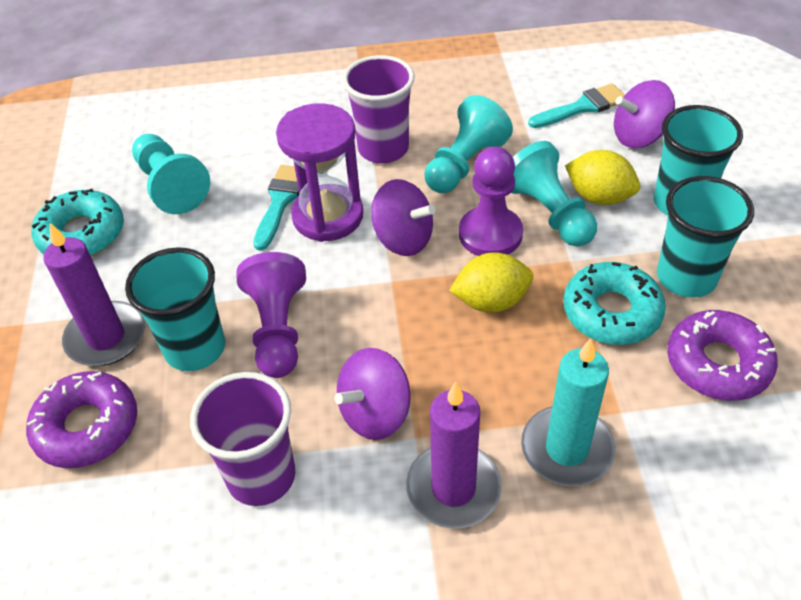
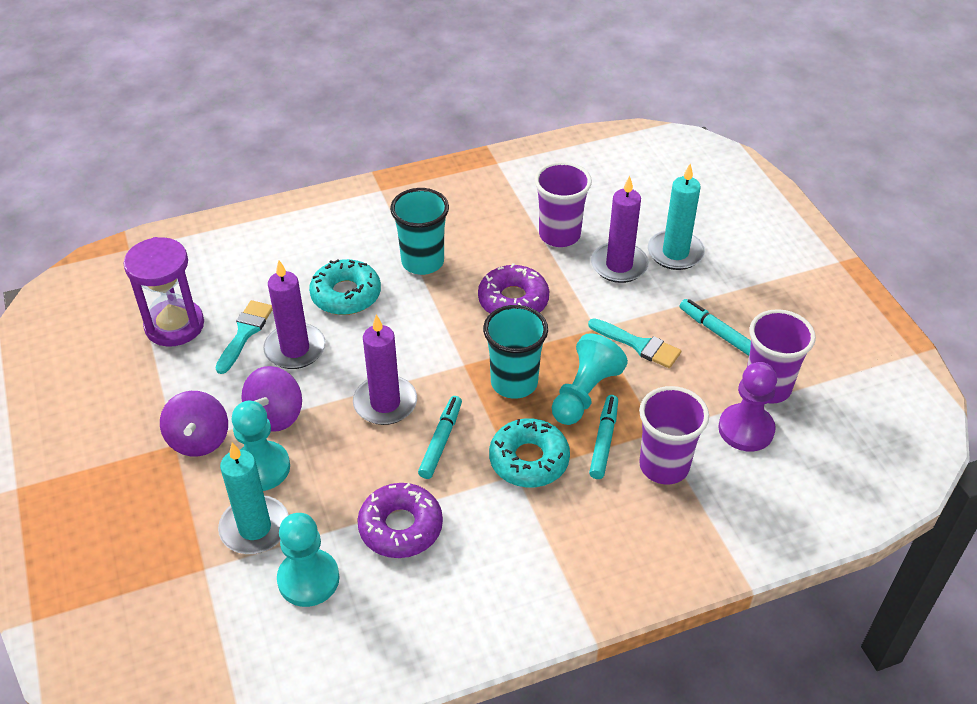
purple candle: 2 -> 3
purple cup: 2 -> 3
purple pawn: 2 -> 1
purple spinning top: 3 -> 2
turquoise candle: 1 -> 2
turquoise cup: 3 -> 2
turquoise marker: 0 -> 3
yellow lemon: 2 -> 0

